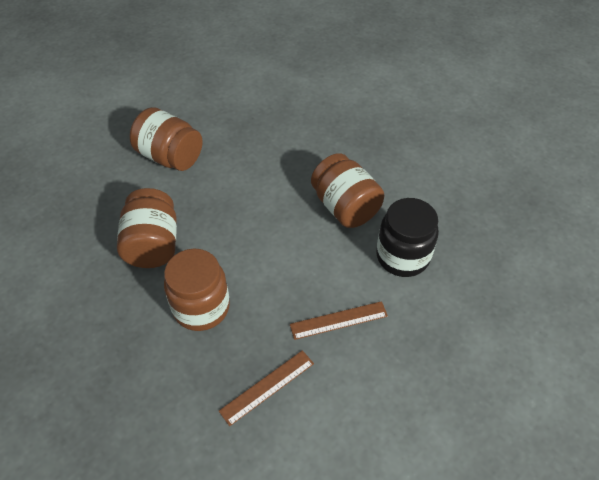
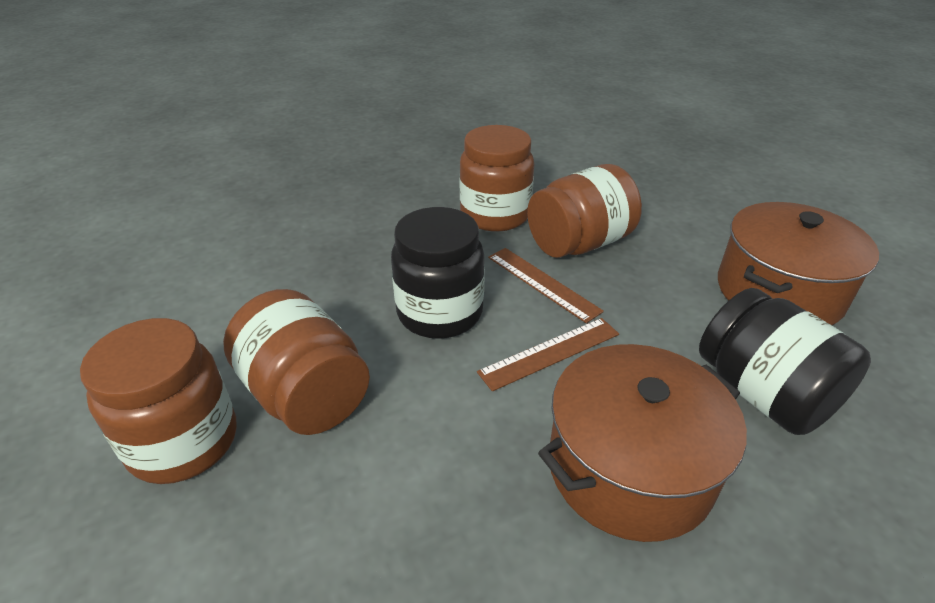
black jar: 1 -> 2
brown pot: 0 -> 2

